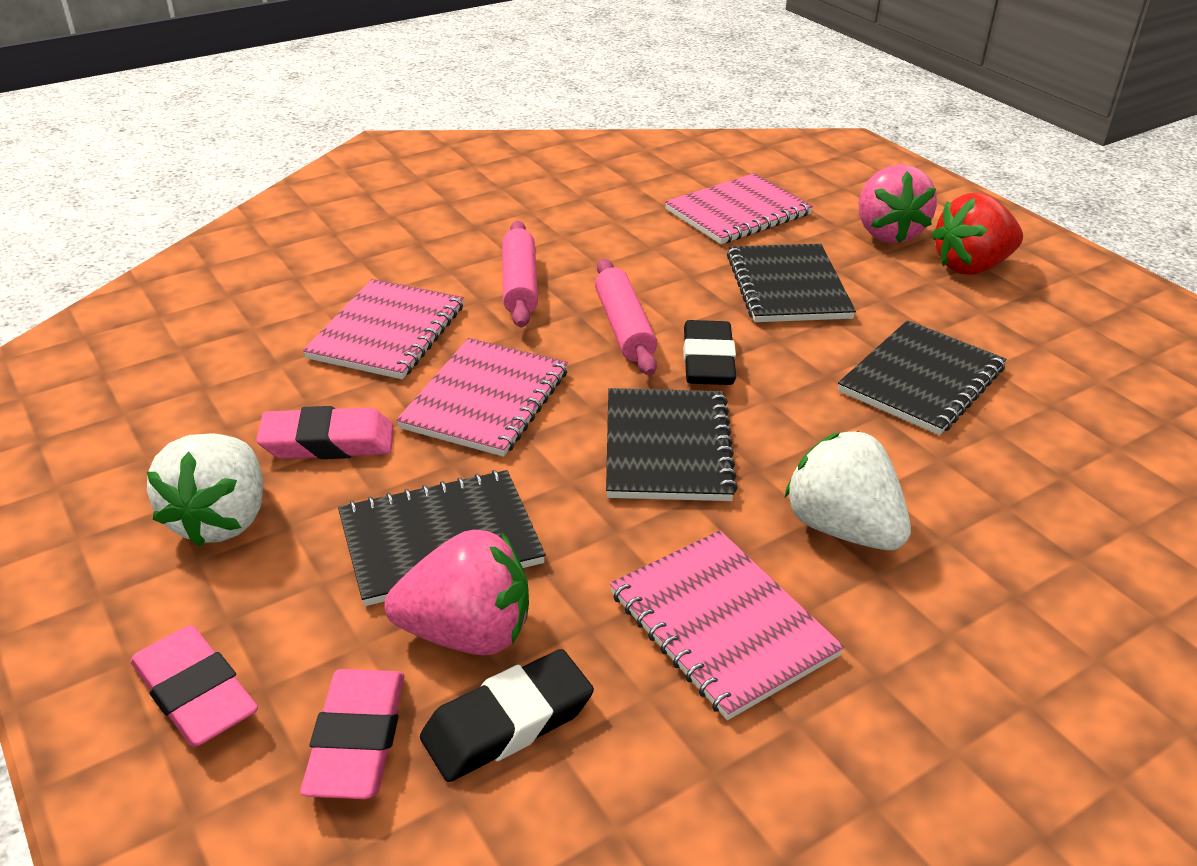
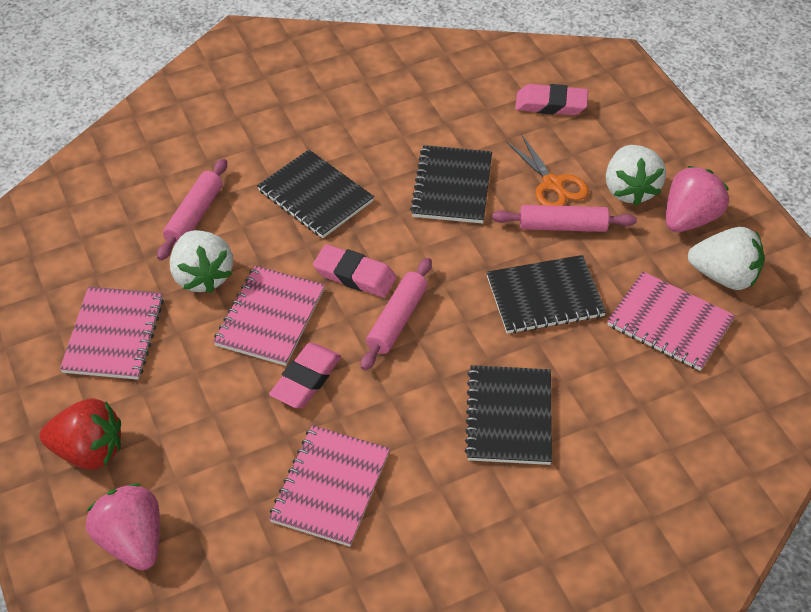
black eraser: 2 -> 0
orange scissors: 0 -> 1
pink rolling pin: 2 -> 3
white strawberry: 2 -> 3

